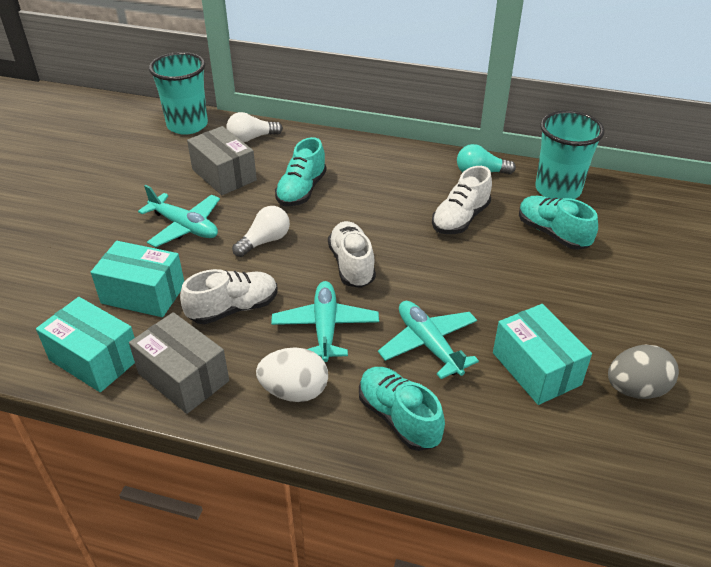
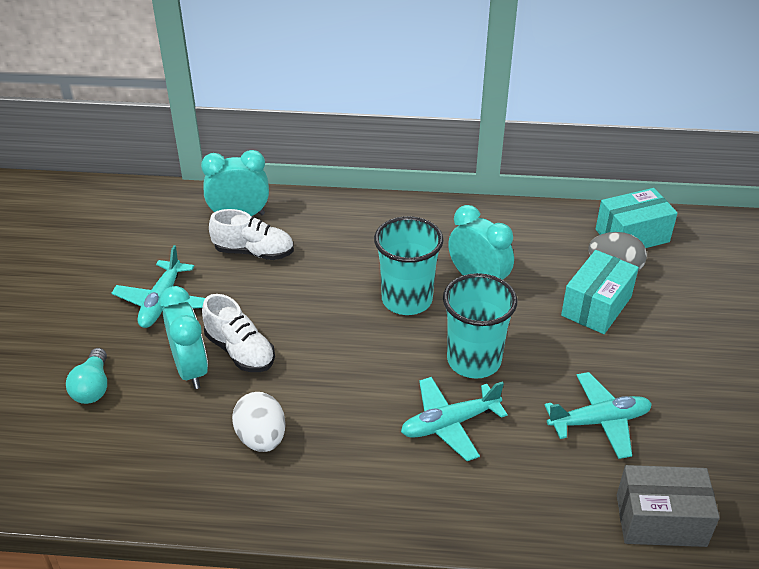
grey box: 2 -> 1
turquoise box: 3 -> 2
turquoise clock: 0 -> 3
turquoise shoe: 3 -> 0
white light bulb: 2 -> 0
white shoe: 3 -> 2

